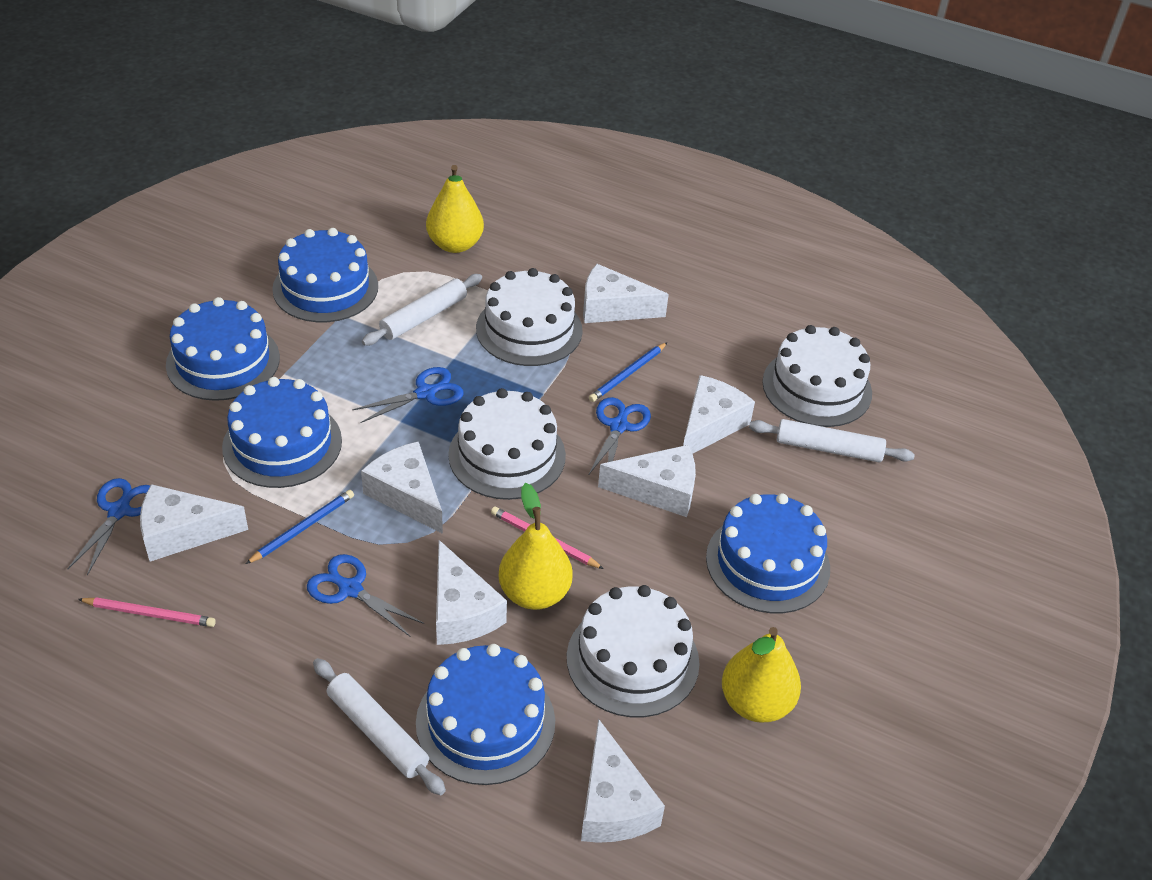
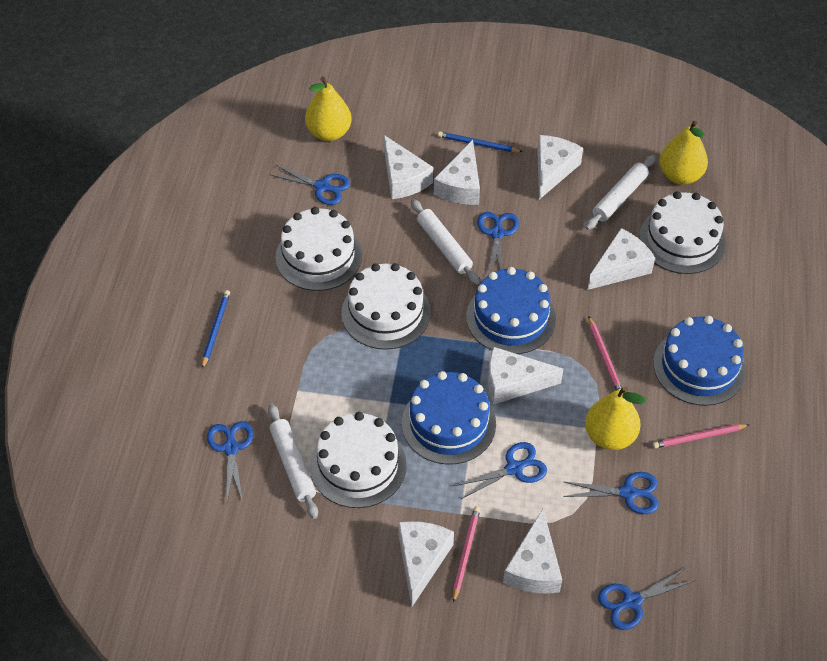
blue cake: 5 -> 3
blue scissors: 4 -> 6
pink pencil: 2 -> 3

